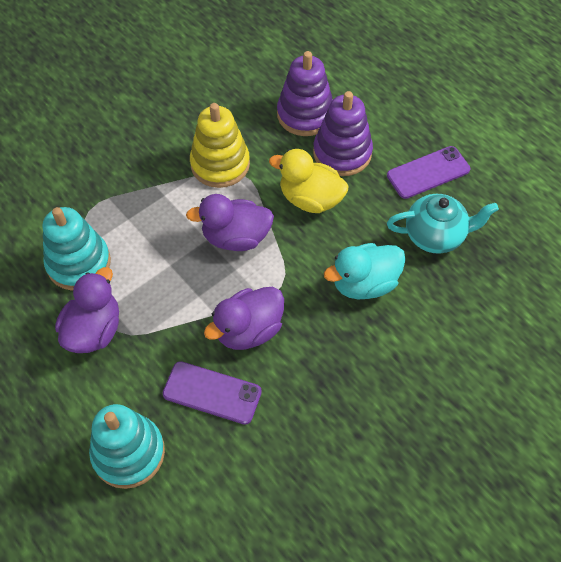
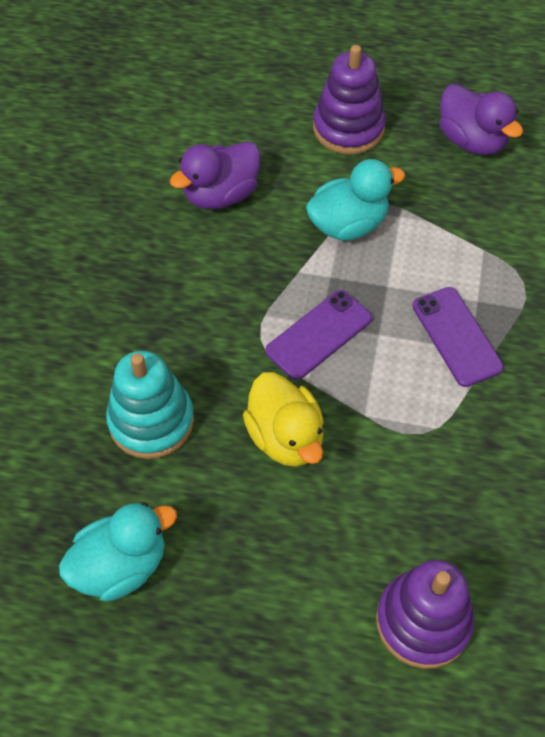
purple duck: 3 -> 2
turquoise duck: 1 -> 2
turquoise stacking toy: 2 -> 1
turquoise teapot: 1 -> 0
yellow stacking toy: 1 -> 0

